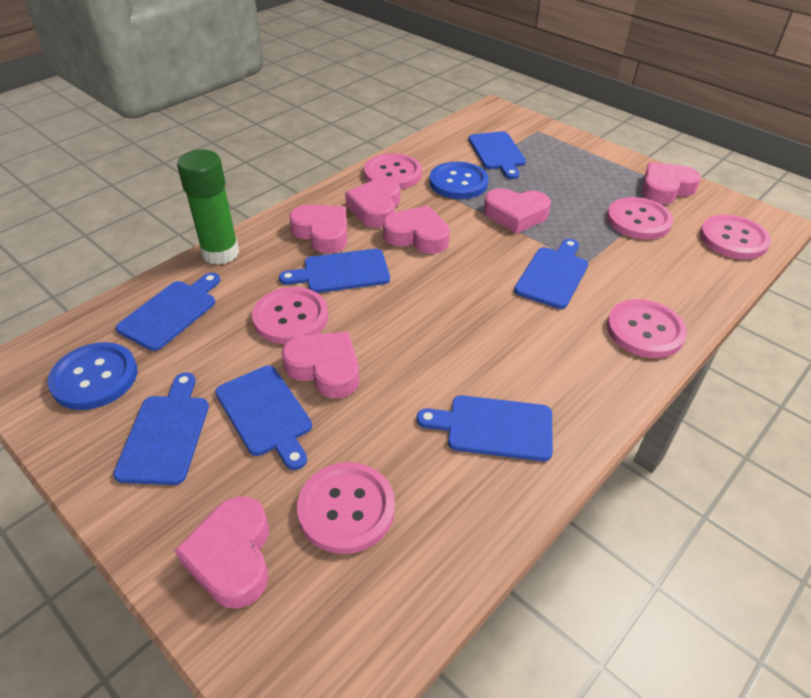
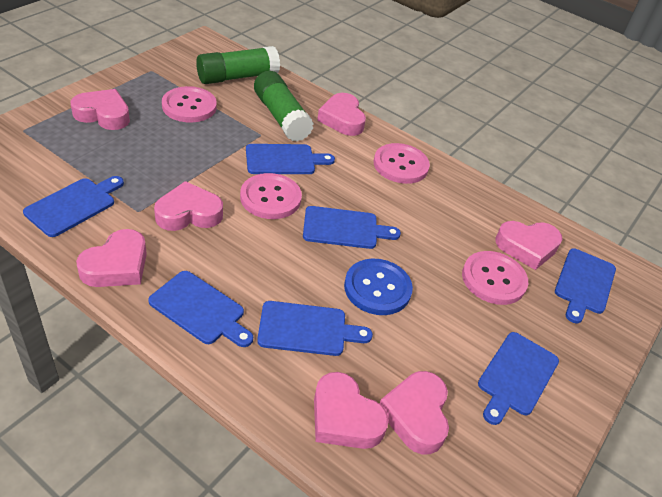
blue button: 2 -> 1
green glue stick: 1 -> 2
pink button: 6 -> 4

